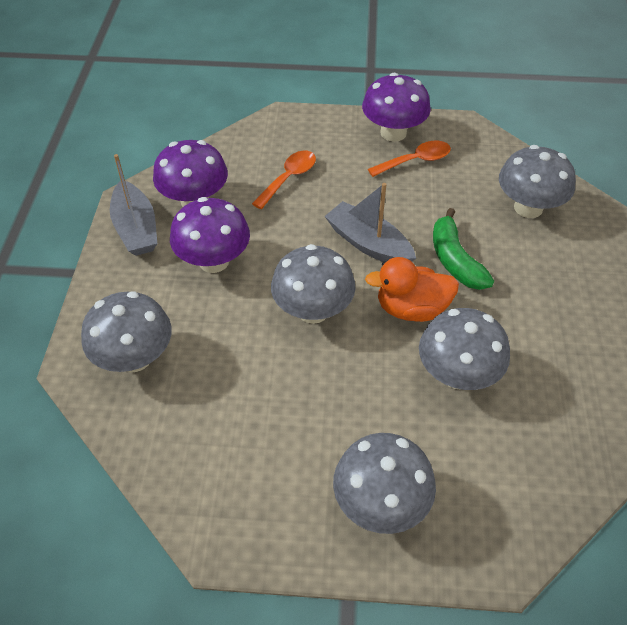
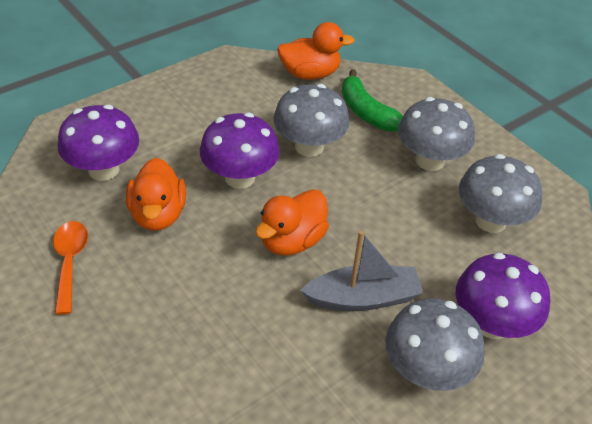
grey boat: 2 -> 1
grey mushroom: 5 -> 4
orange duck: 1 -> 3
orange spoon: 2 -> 1

